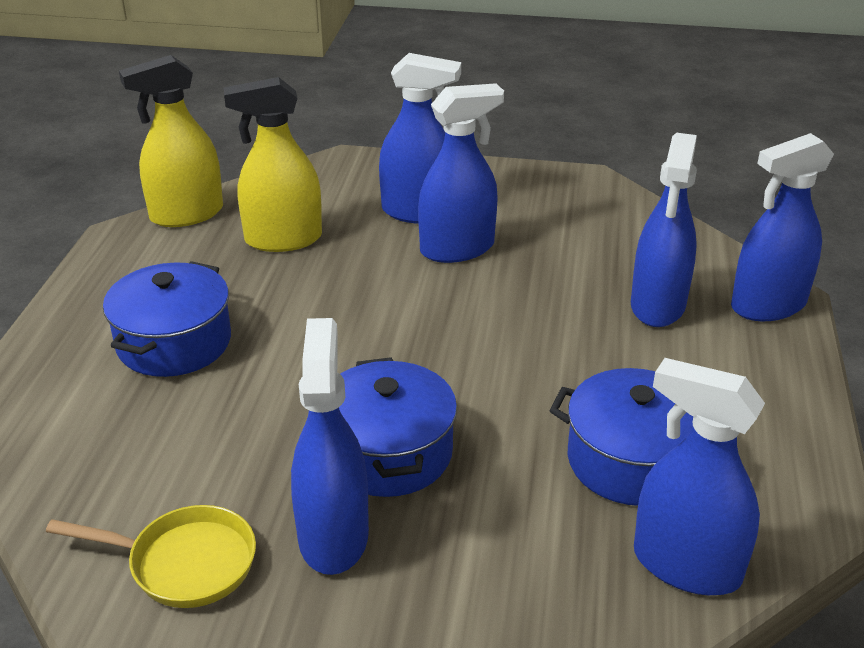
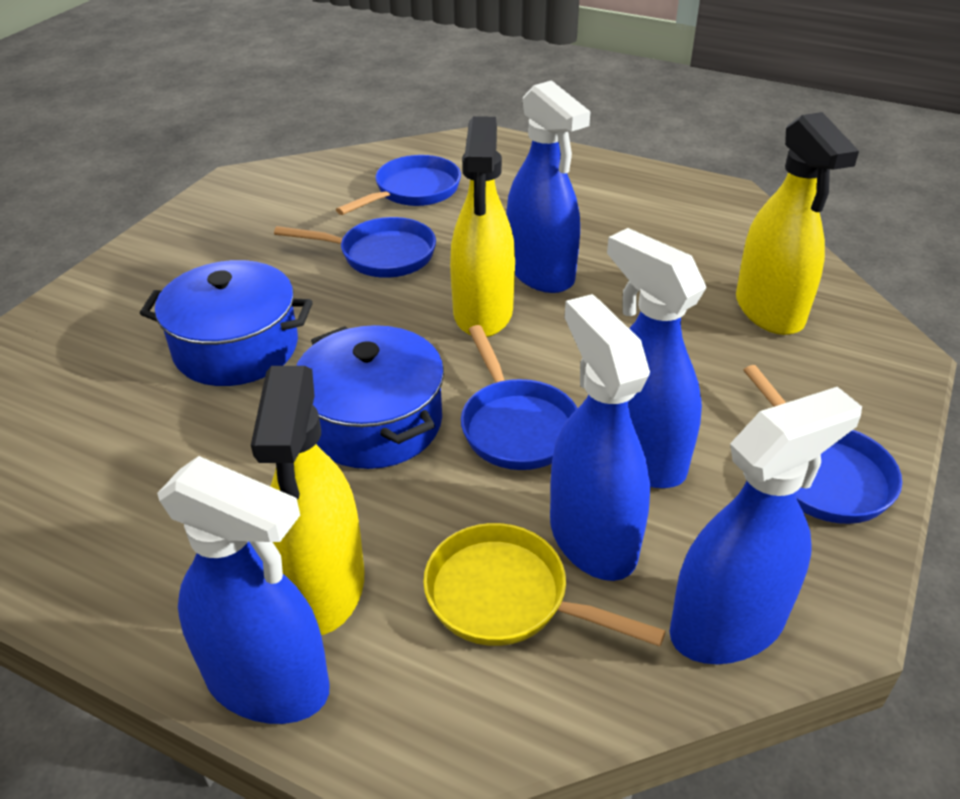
blue pan: 0 -> 4
blue pot: 3 -> 2
blue spray bottle: 6 -> 5
yellow spray bottle: 2 -> 3

